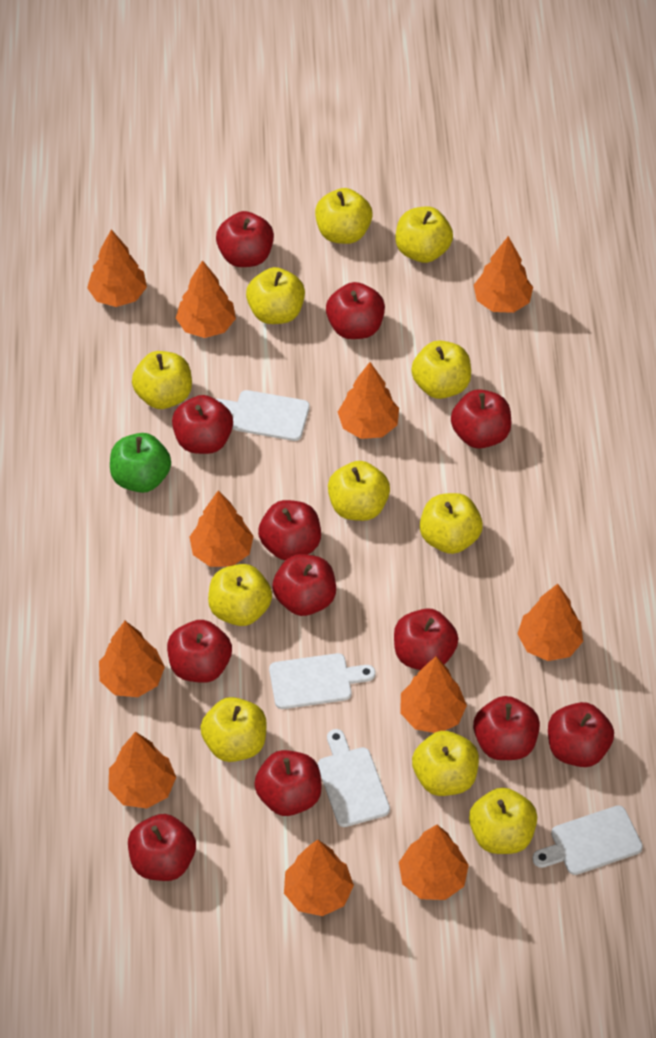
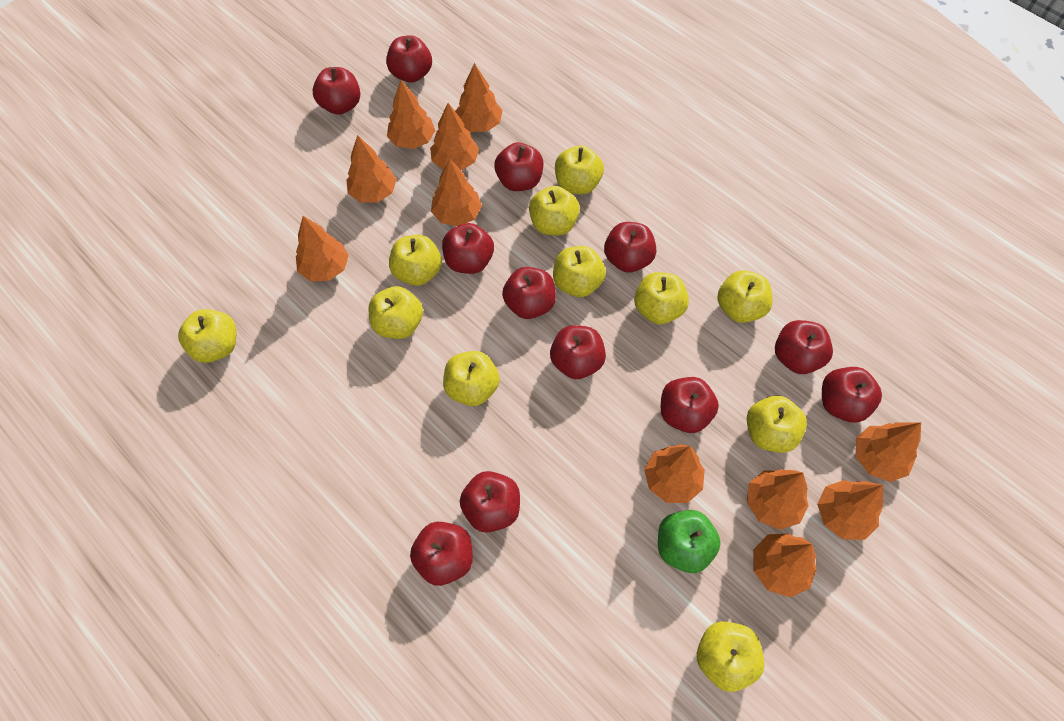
white cutting board: 4 -> 0

